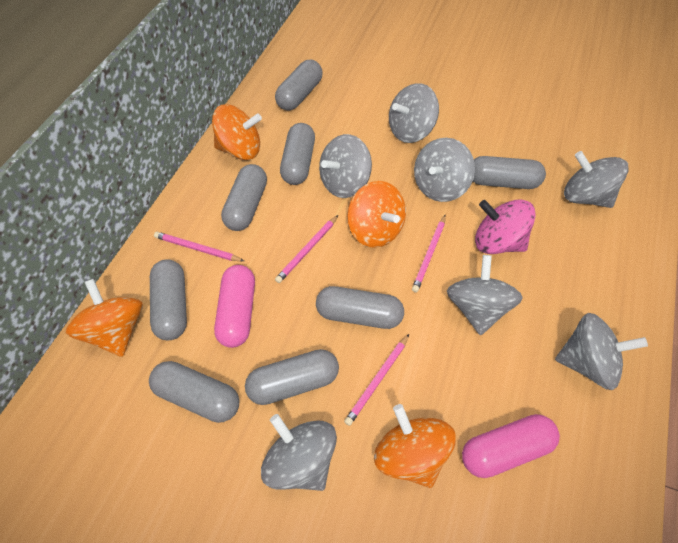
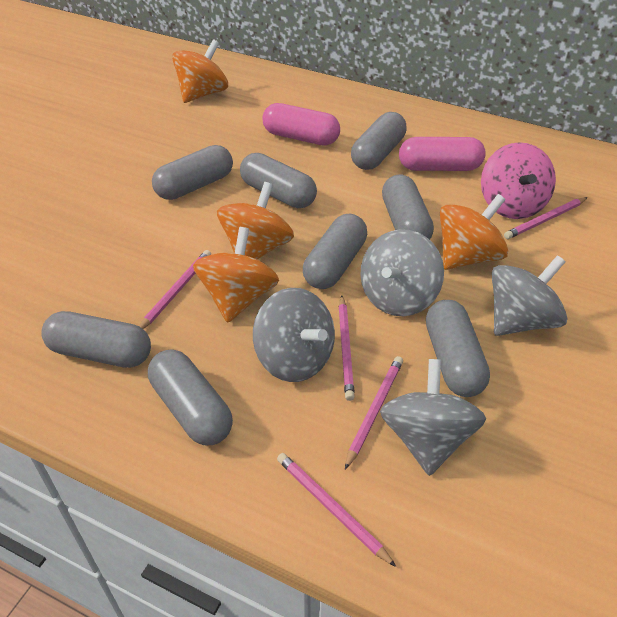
grey spinning top: 7 -> 4
pink pencil: 4 -> 5

